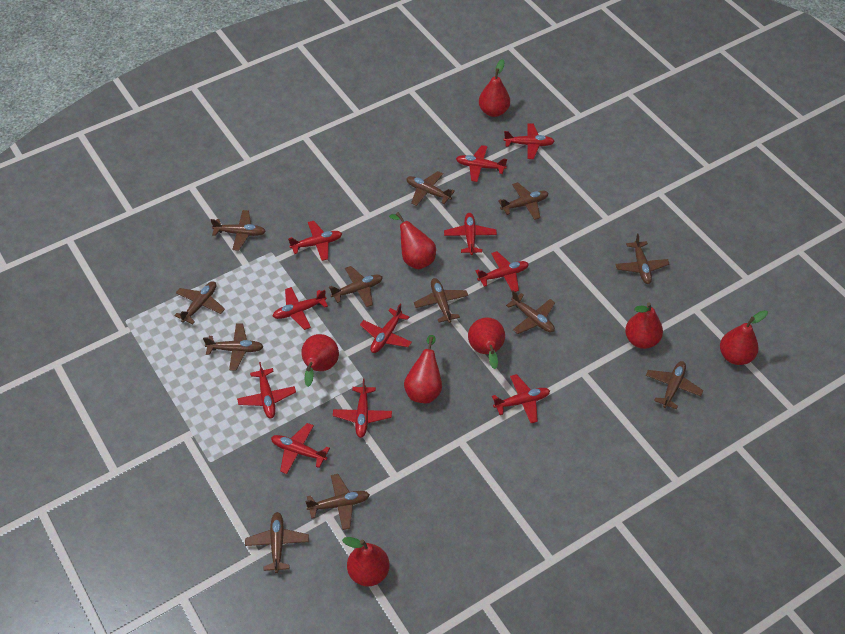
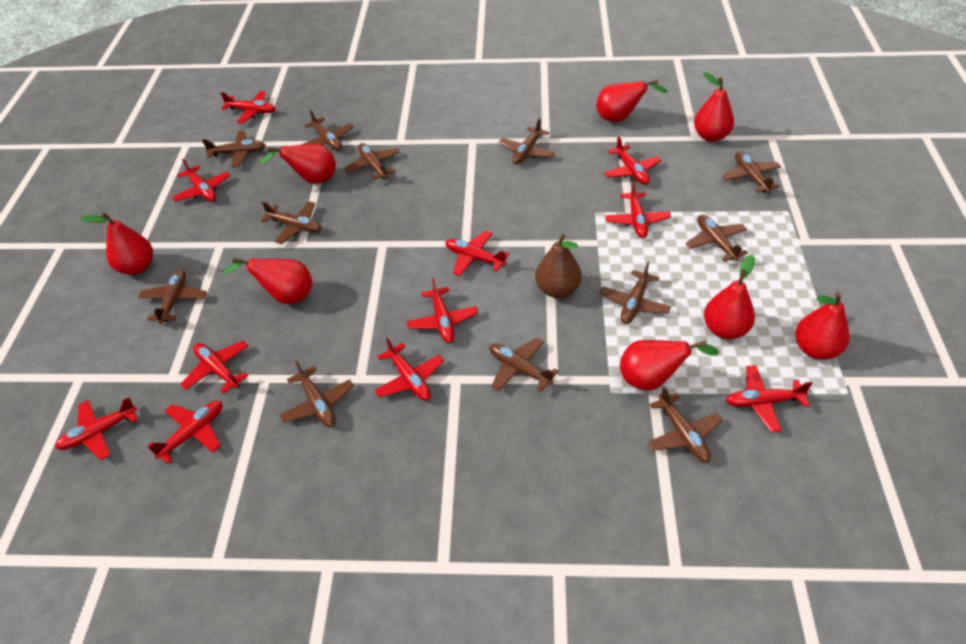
brown pear: 0 -> 1

